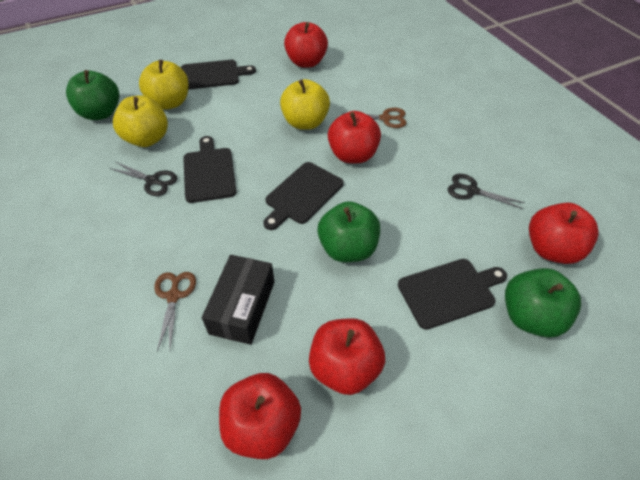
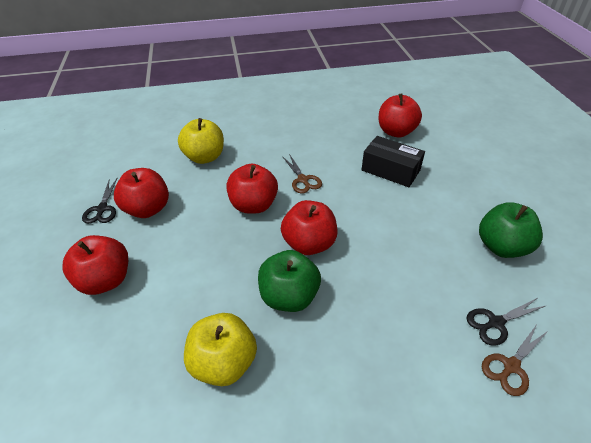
black cutting board: 4 -> 0
green apple: 3 -> 2
yellow apple: 3 -> 2

